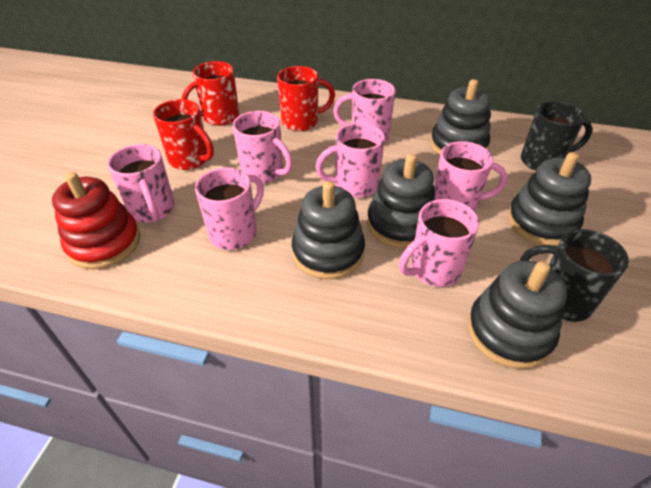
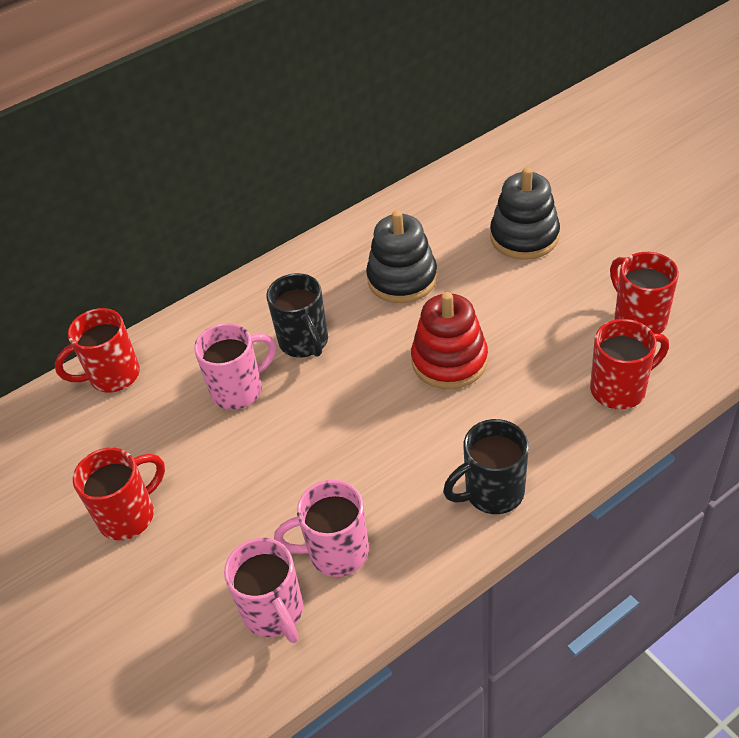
black stacking toy: 5 -> 2
pink mug: 7 -> 3
red mug: 3 -> 4

